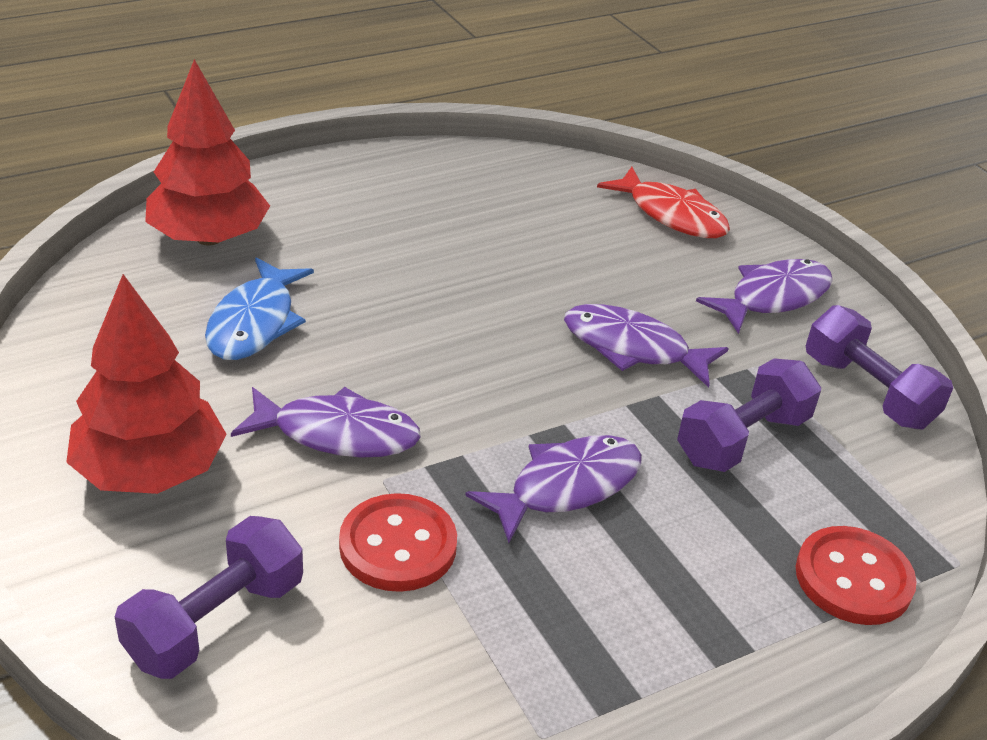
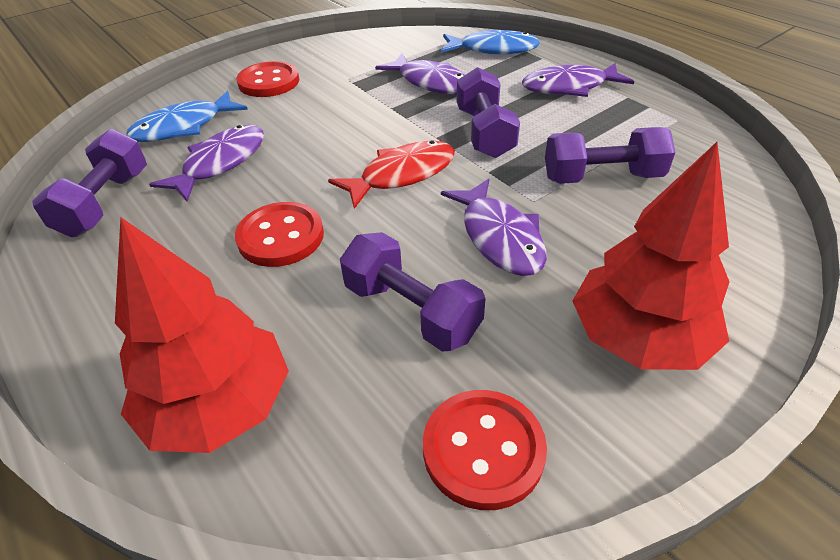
blue fish: 1 -> 2
purple dumbbell: 3 -> 4
red button: 2 -> 3

